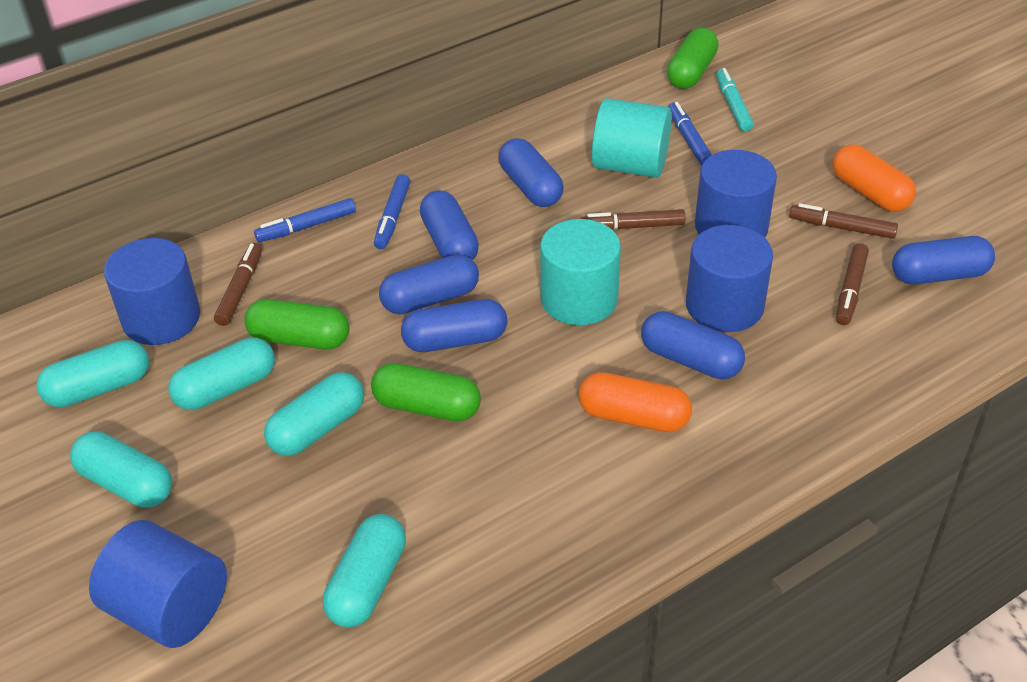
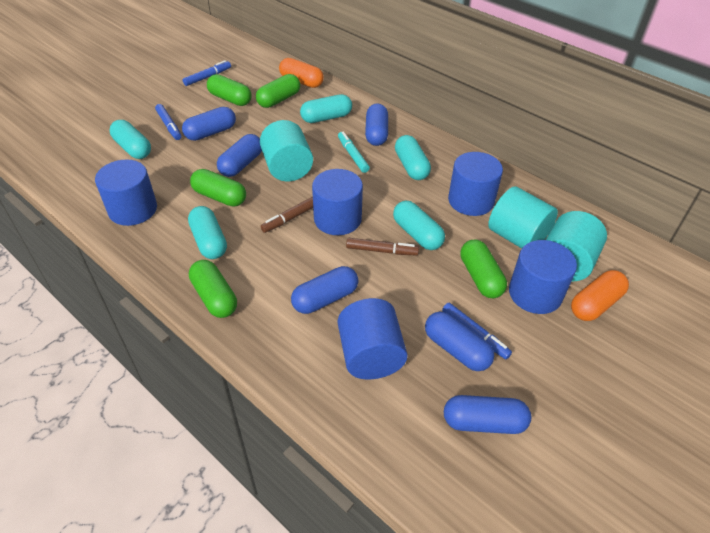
blue cylinder: 4 -> 5
brown marker: 4 -> 2
green capsule: 3 -> 5
turquoise cylinder: 2 -> 3

